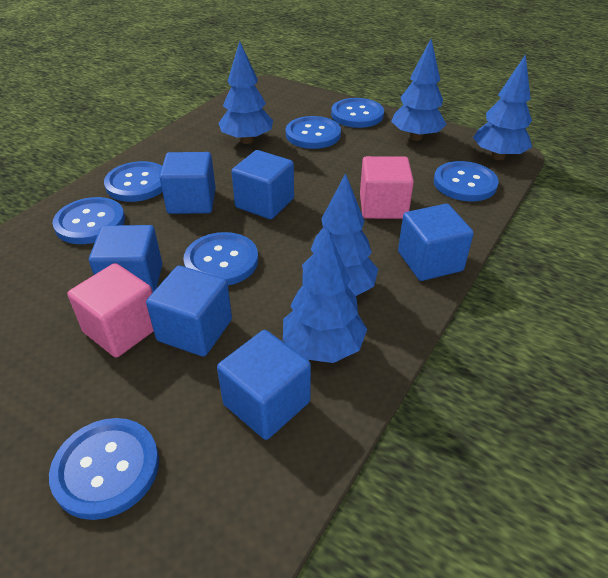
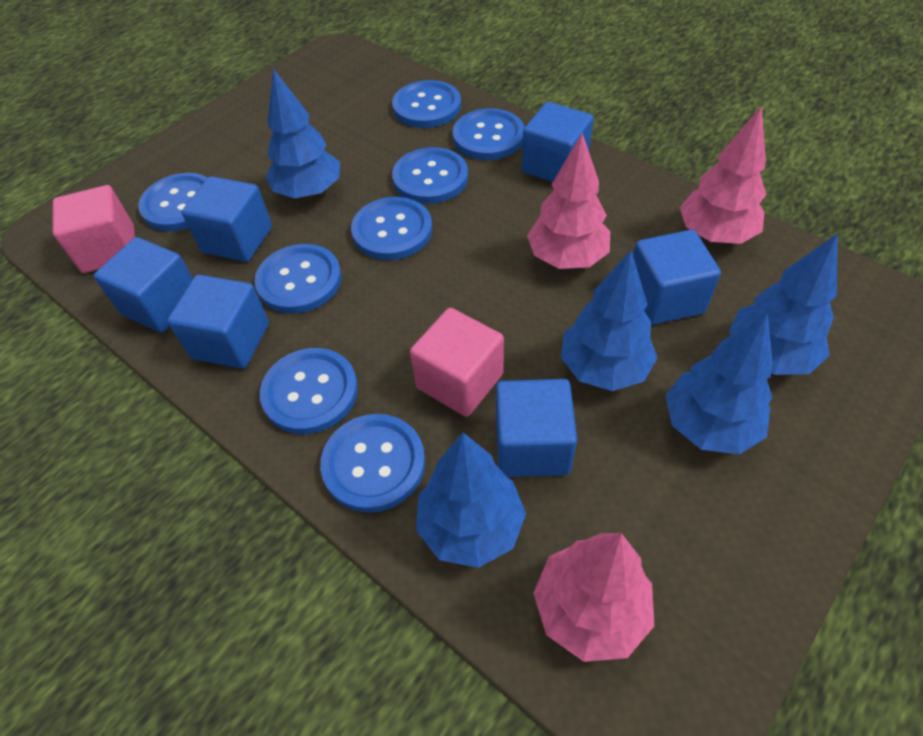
blue button: 7 -> 8
pink tree: 0 -> 3

